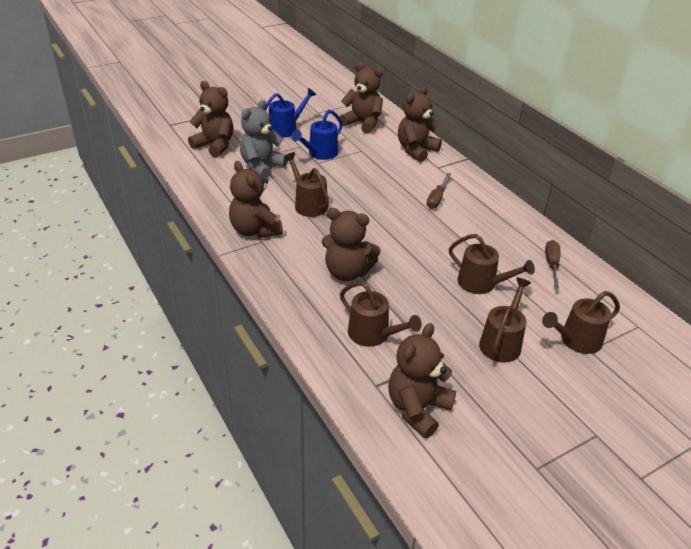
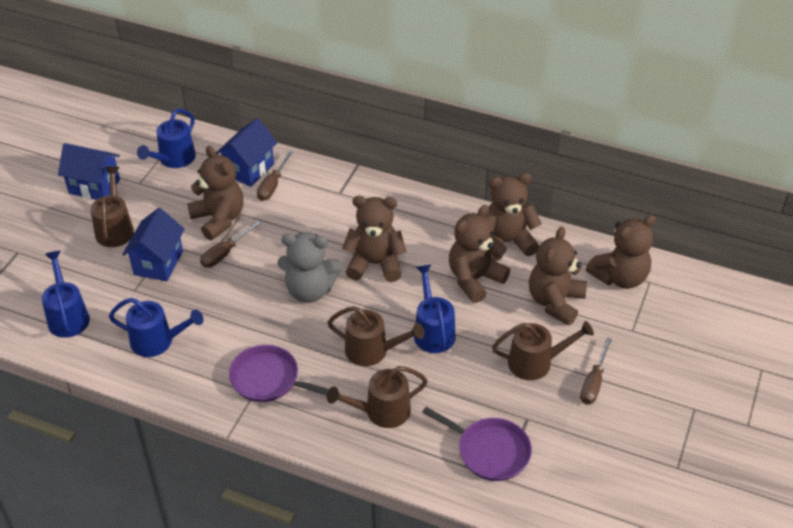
blue house: 0 -> 3
blue watering can: 2 -> 4
brown screwdriver: 2 -> 3
brown watering can: 5 -> 4
purple pan: 0 -> 2

